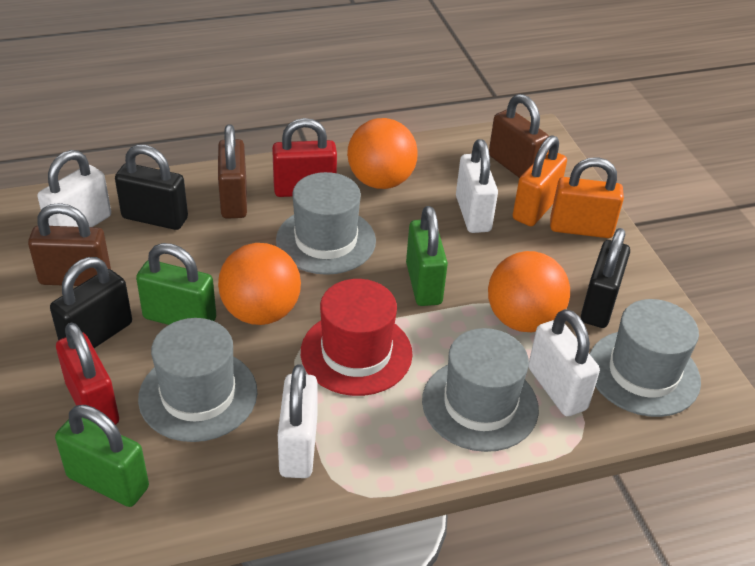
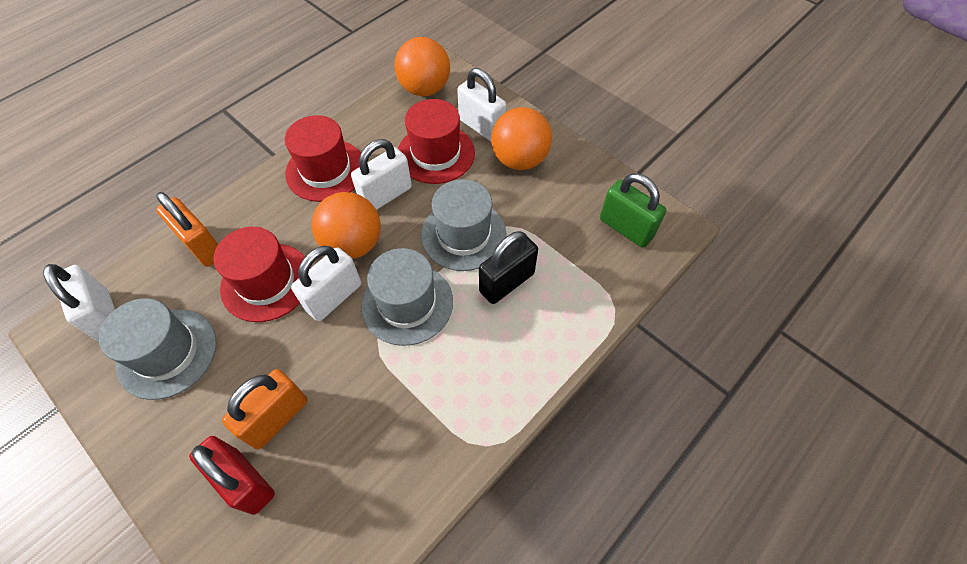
black padlock: 3 -> 1
brown padlock: 3 -> 0
green padlock: 3 -> 1
grey hat: 4 -> 3
red hat: 1 -> 3
red padlock: 2 -> 1

